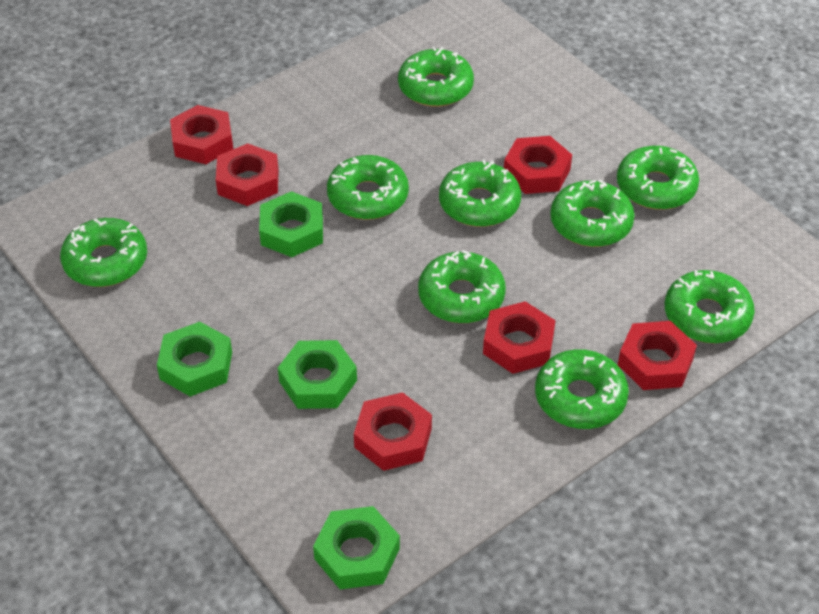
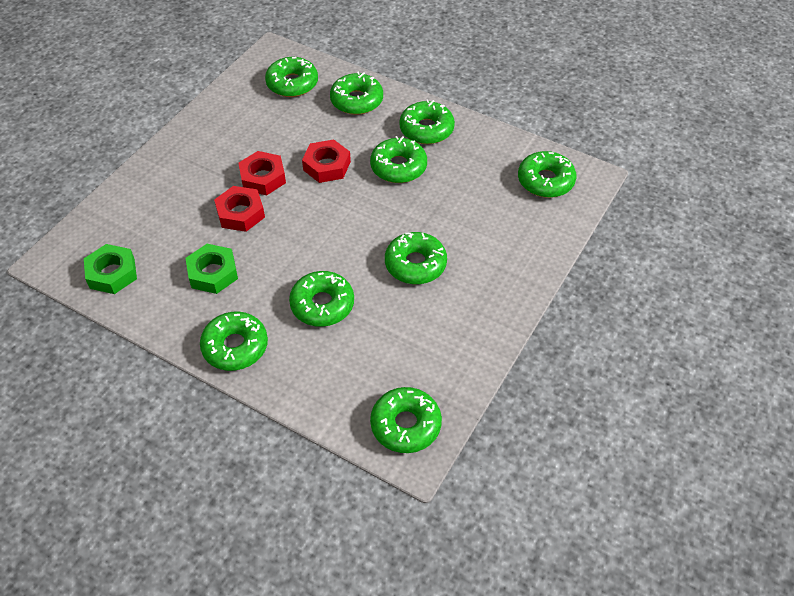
green nut: 4 -> 2
red nut: 6 -> 3

